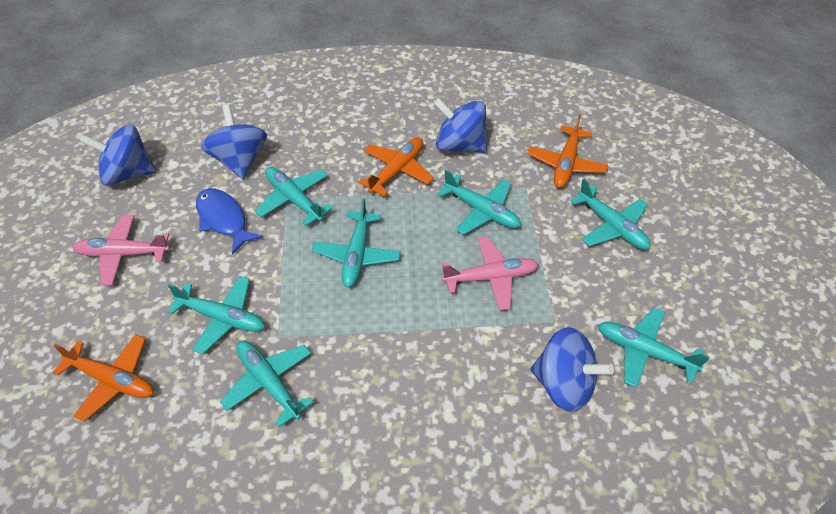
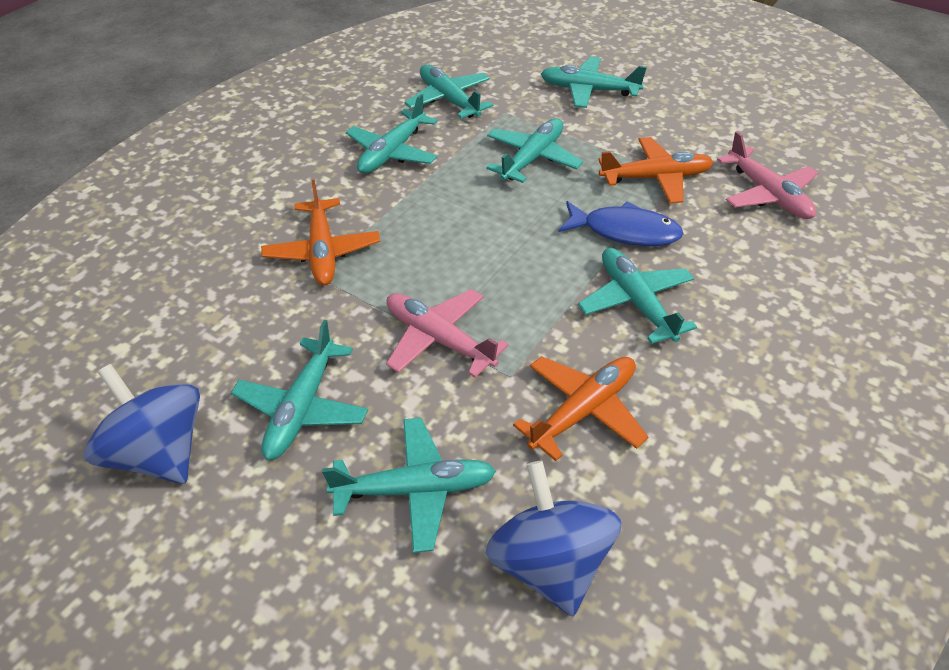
blue spinning top: 4 -> 2

